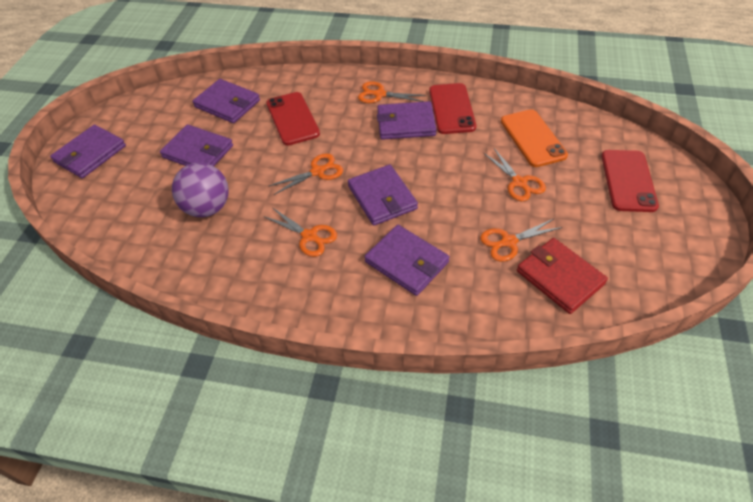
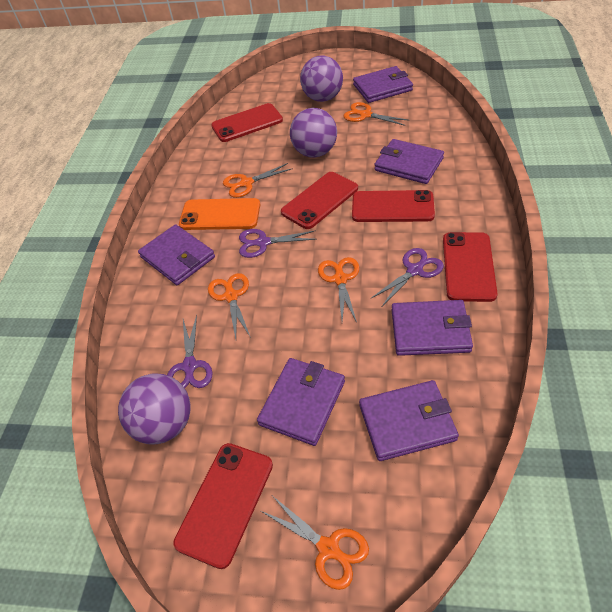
purple ball: 1 -> 3
purple scissors: 0 -> 3
red phone: 3 -> 5
red wallet: 1 -> 0

